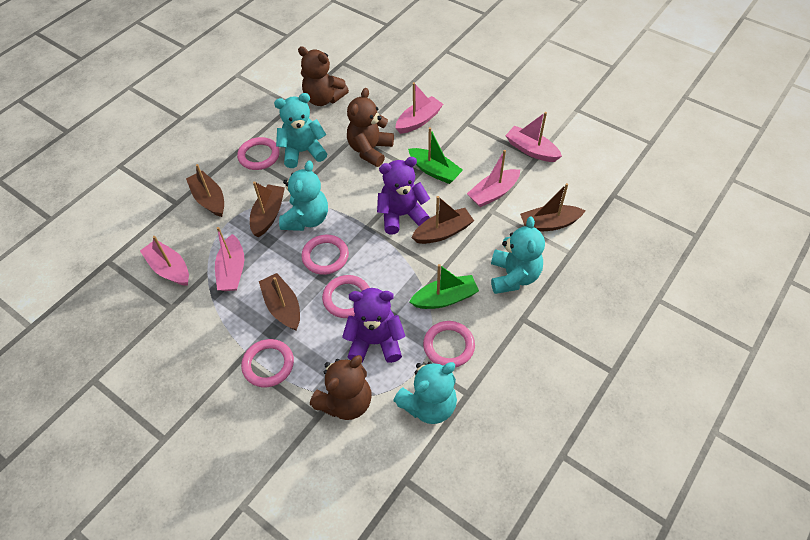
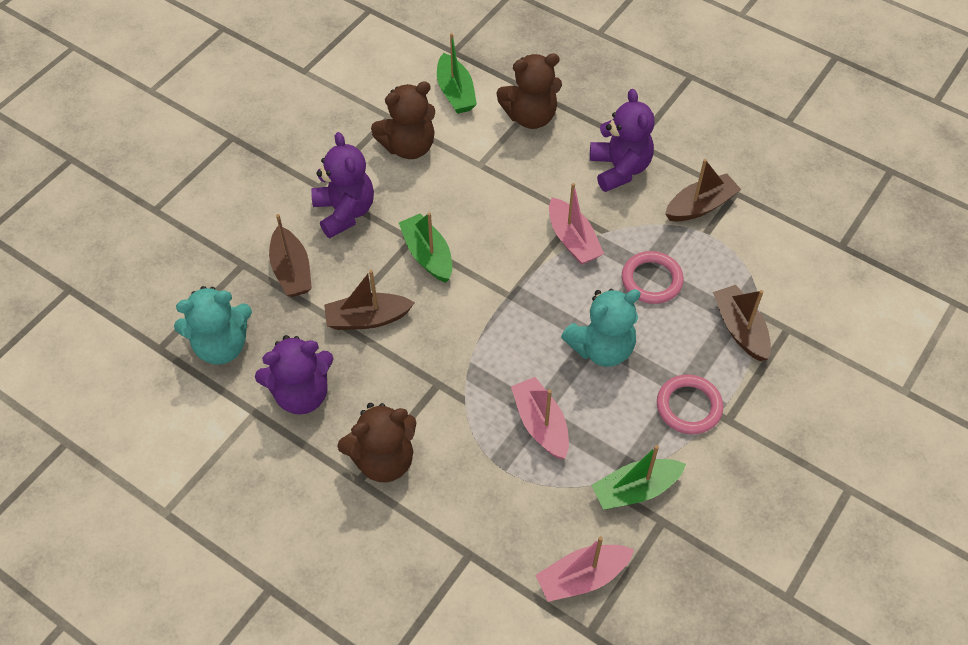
brown boat: 5 -> 4
green boat: 2 -> 3
pink boat: 5 -> 3
pink ring: 5 -> 2
purple teddy bear: 2 -> 3
turquoise teddy bear: 4 -> 2

